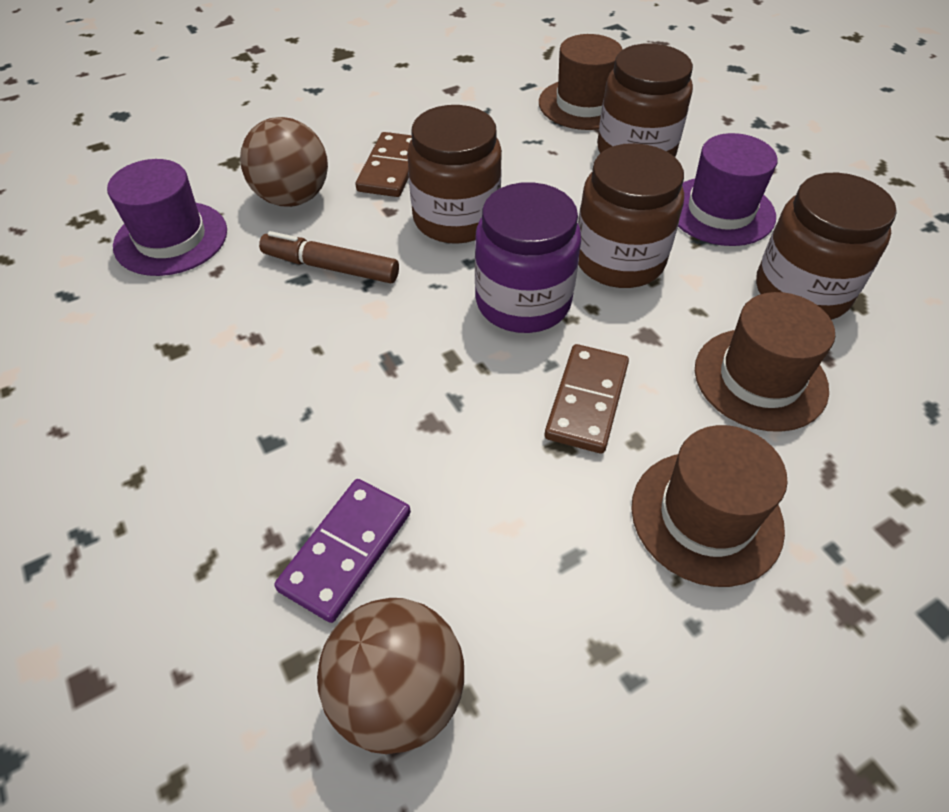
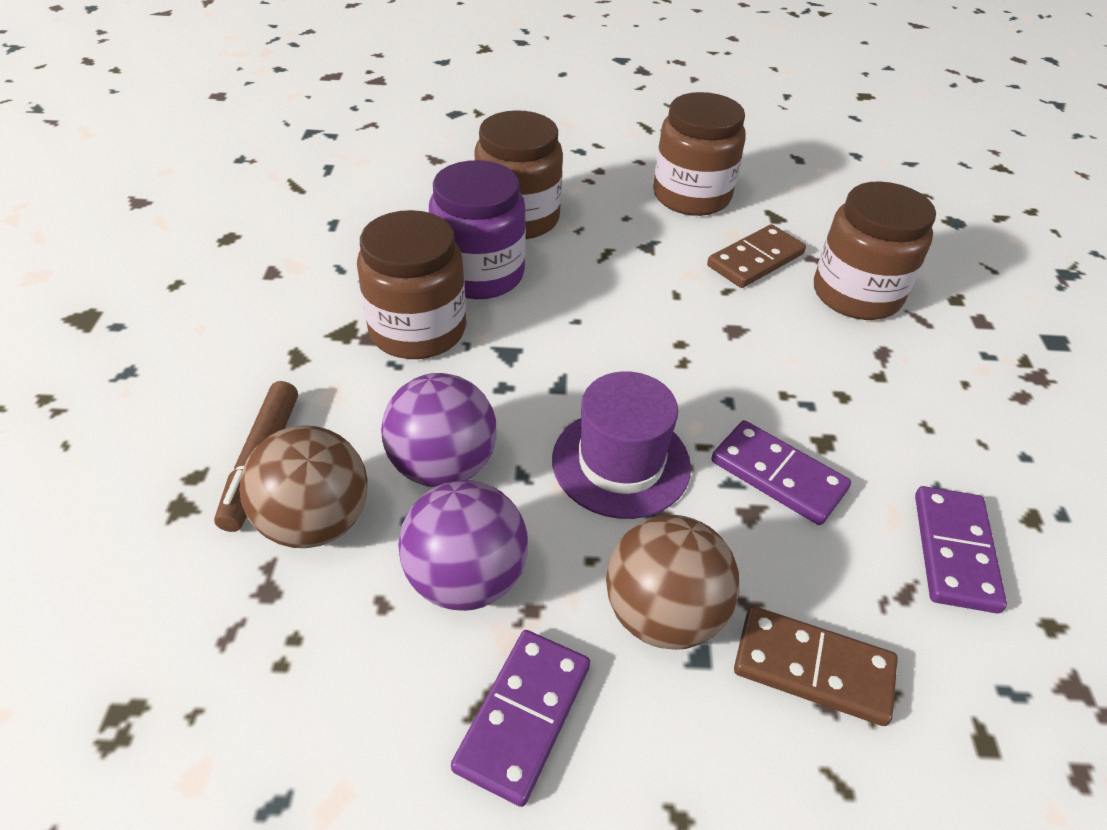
brown hat: 3 -> 0
purple ball: 0 -> 2
purple domino: 1 -> 3
purple hat: 2 -> 1

